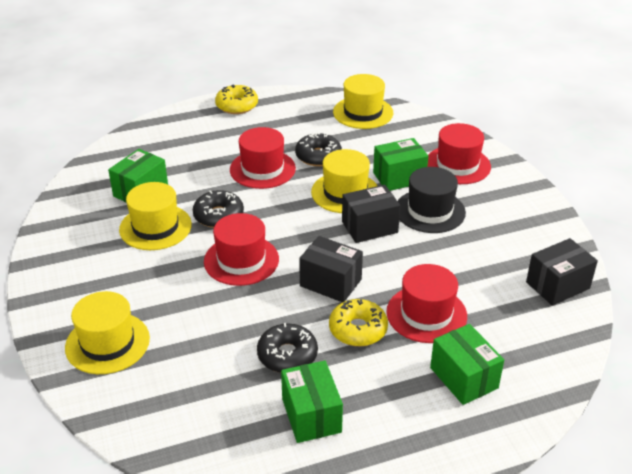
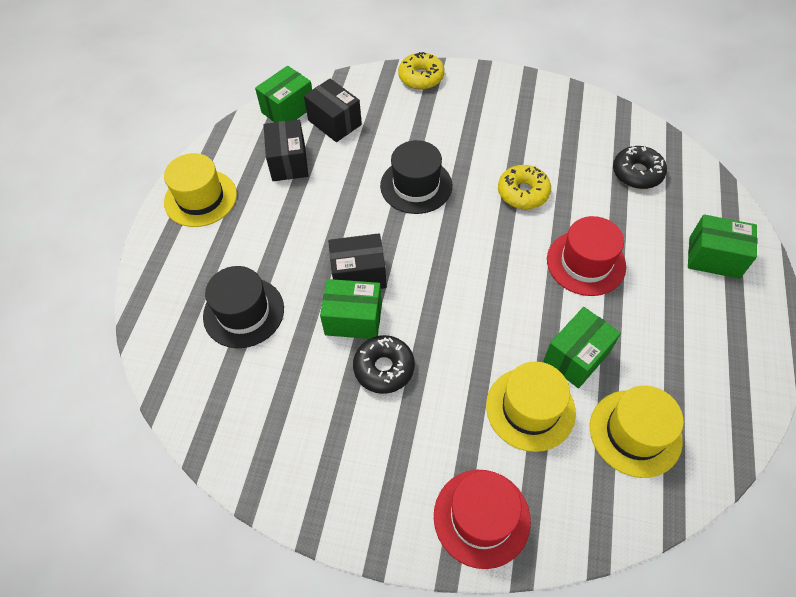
black donut: 3 -> 2
black hat: 1 -> 2
red hat: 4 -> 2
yellow hat: 4 -> 3

